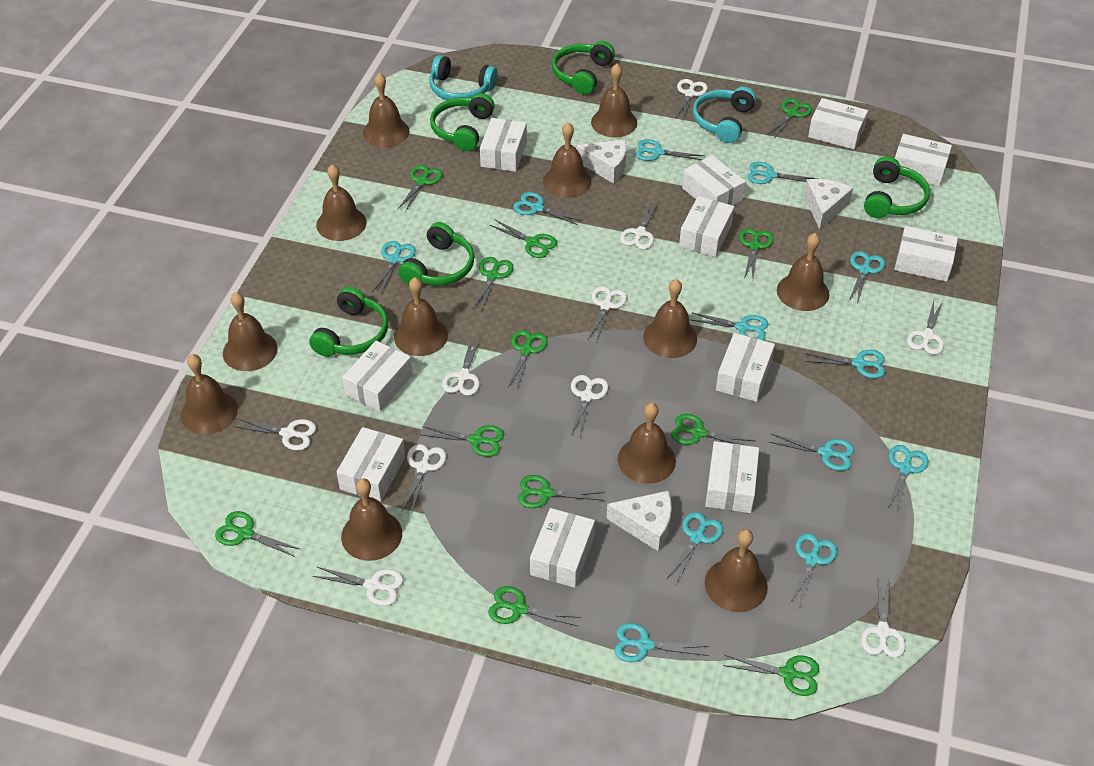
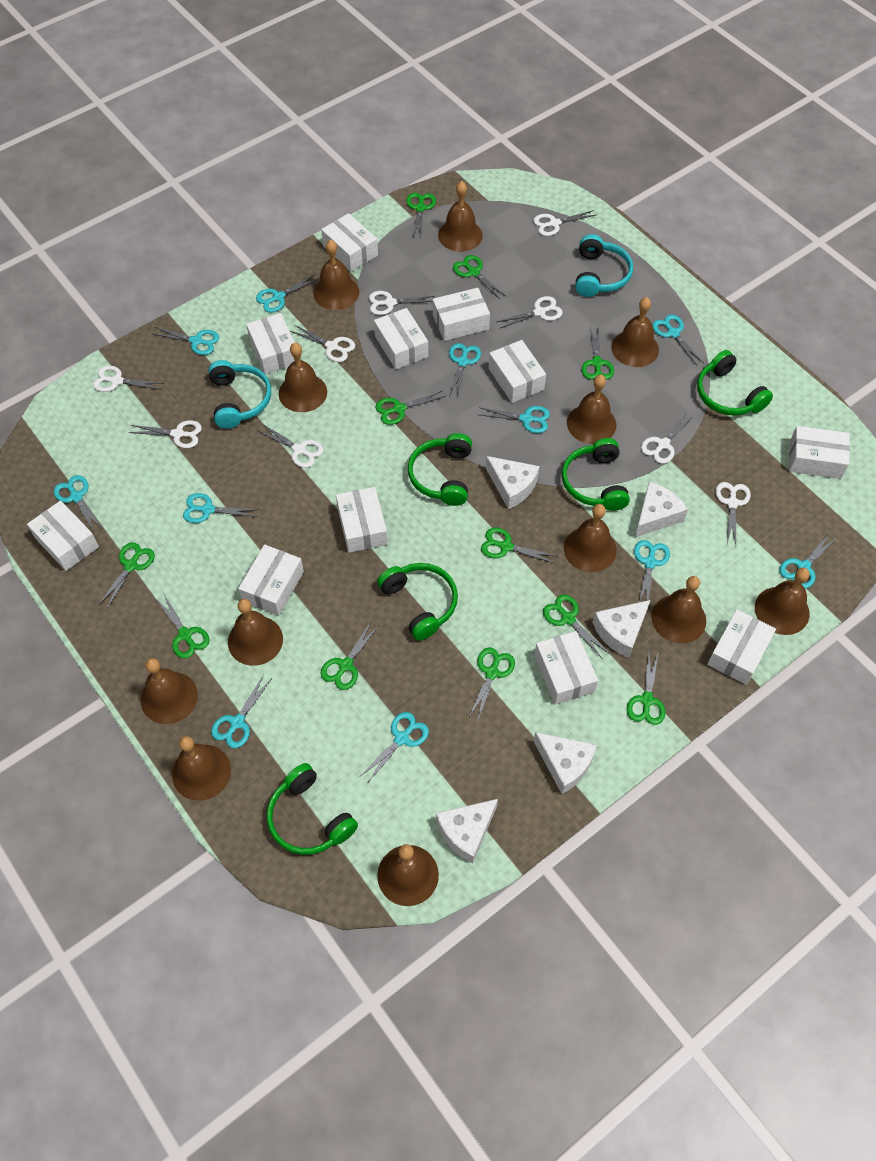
green scissors: 12 -> 11
turquoise scissors: 12 -> 11
white cheese: 3 -> 5
white scissors: 10 -> 9

